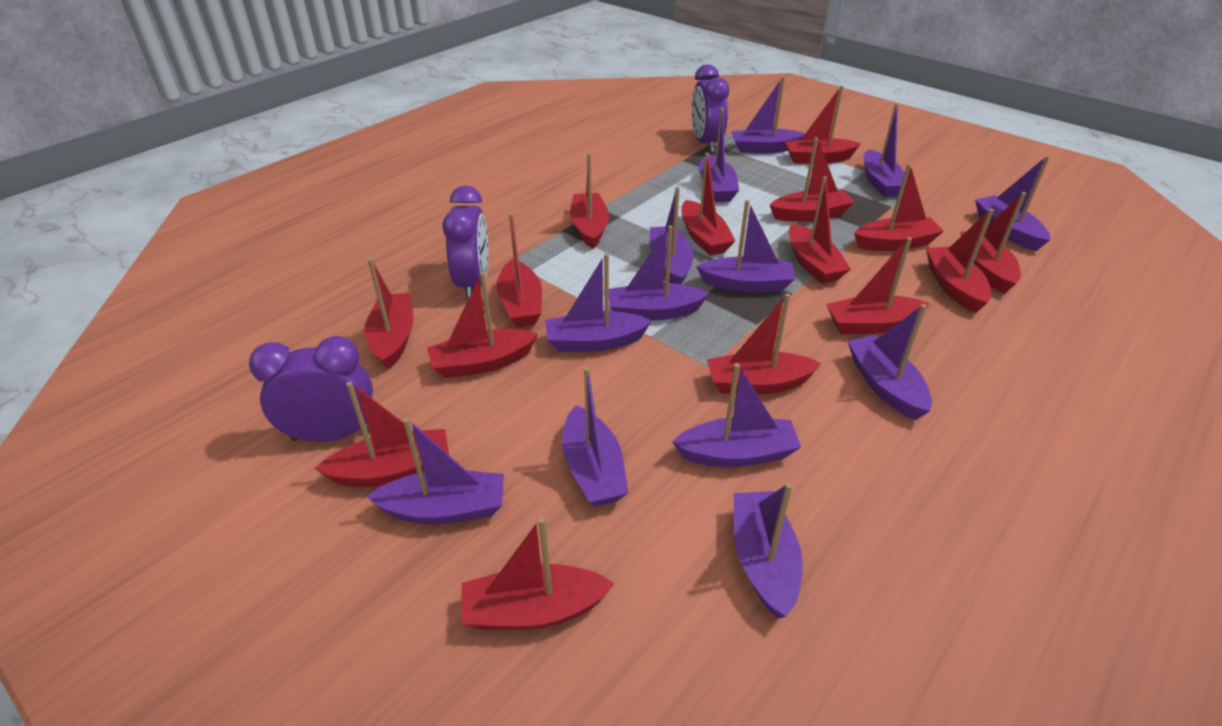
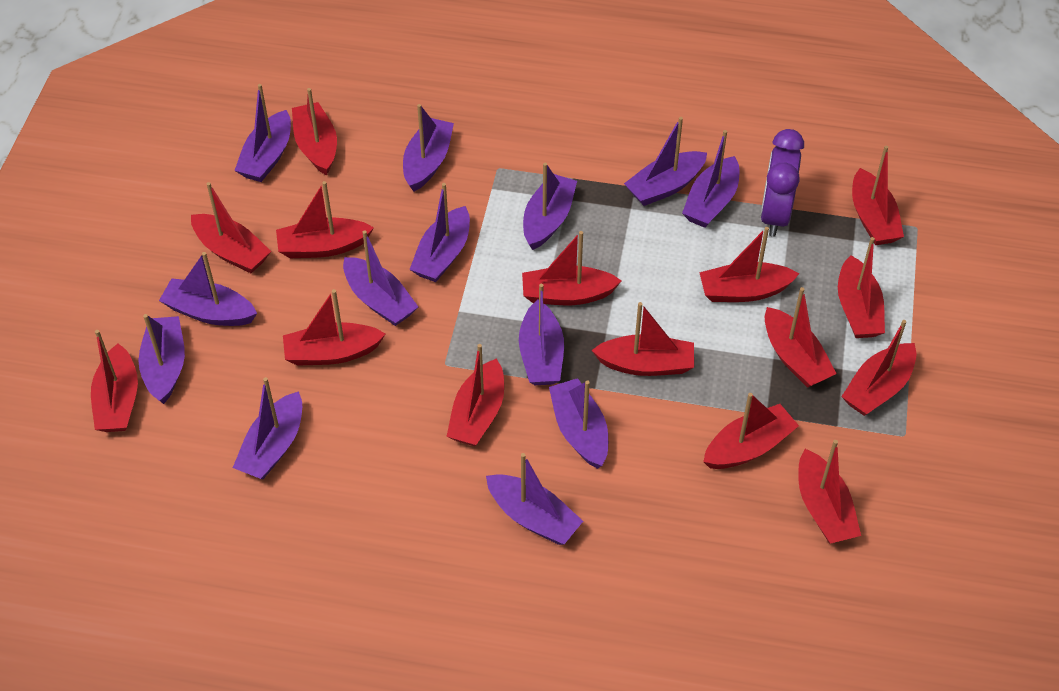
purple clock: 3 -> 1

